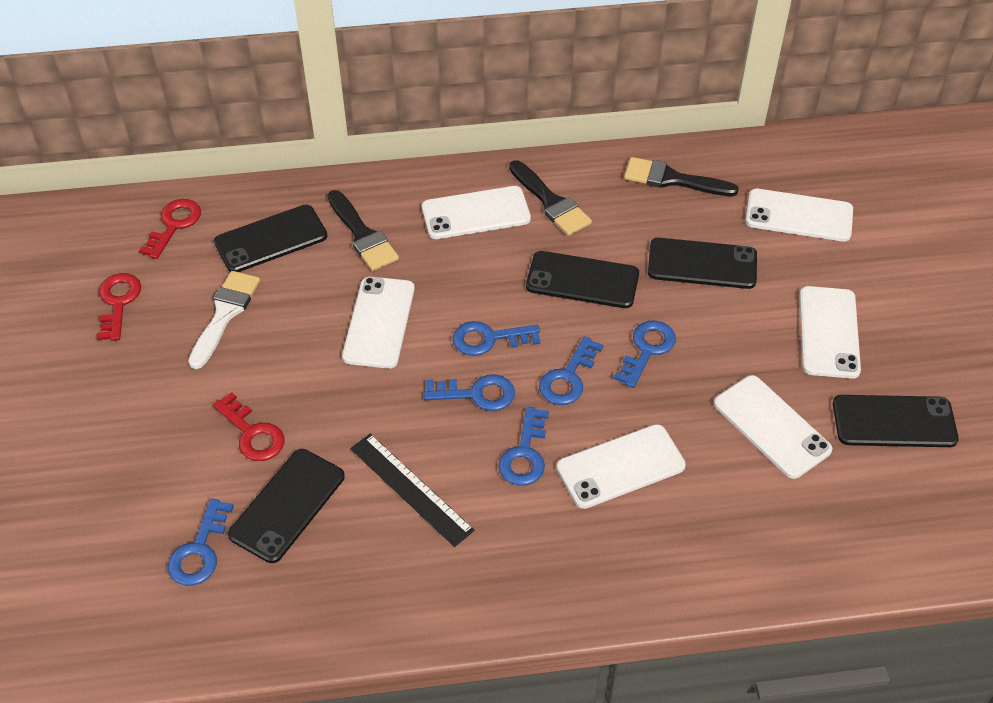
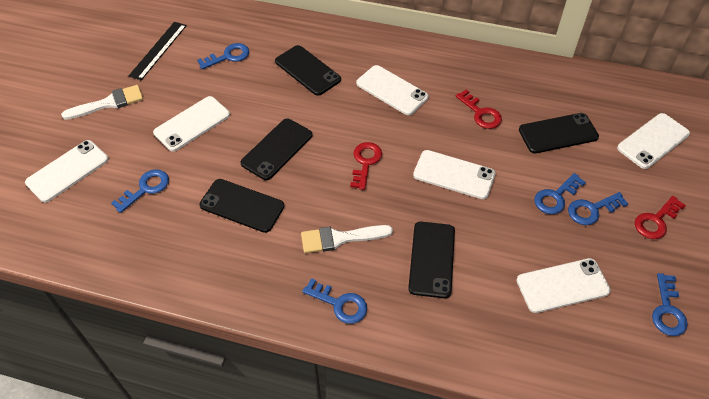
black brush: 3 -> 0
white brush: 1 -> 2

